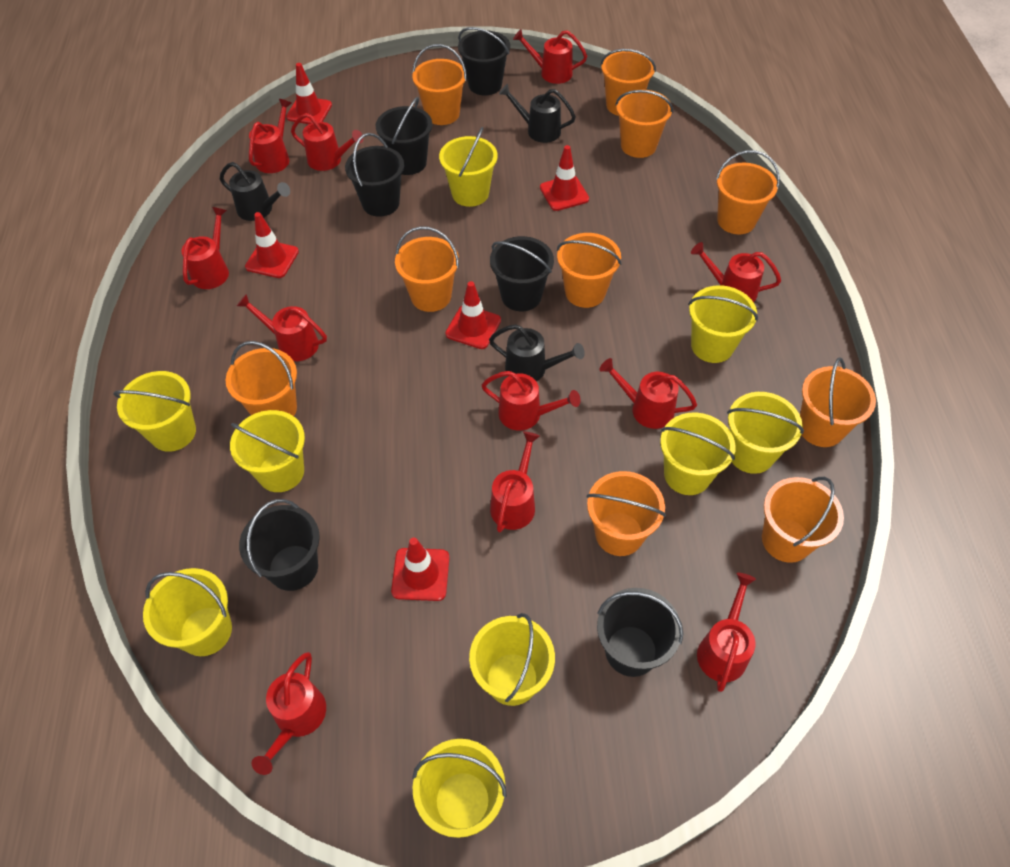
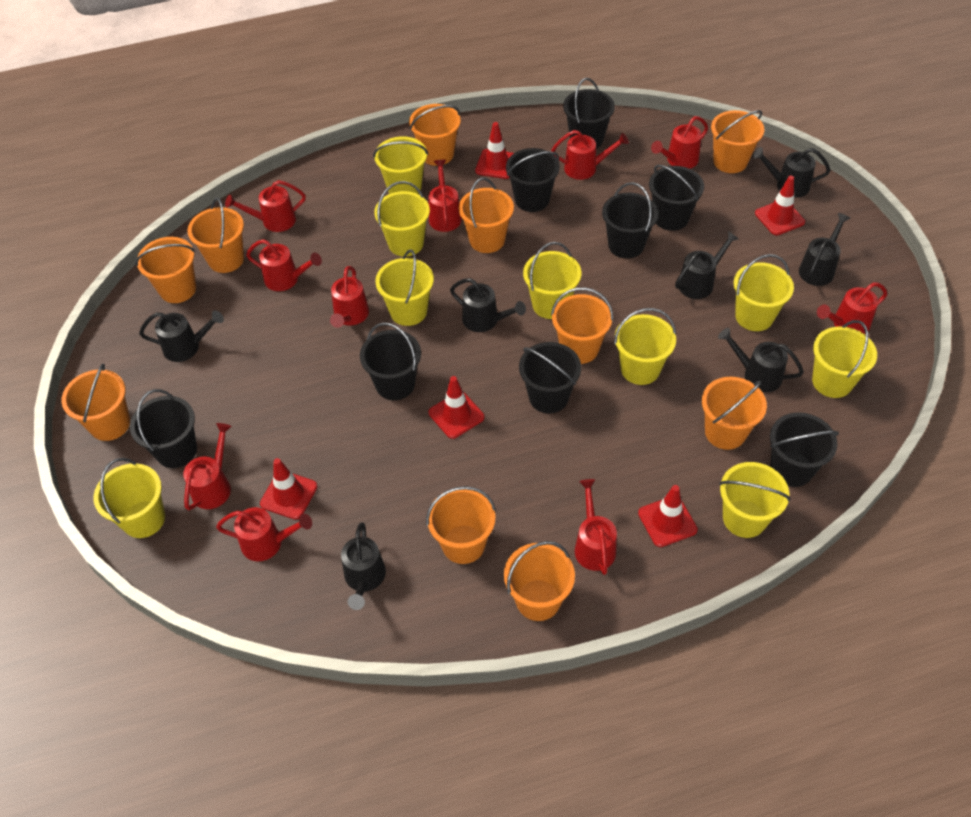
black bucket: 6 -> 8
black watering can: 3 -> 7
red watering can: 11 -> 10

